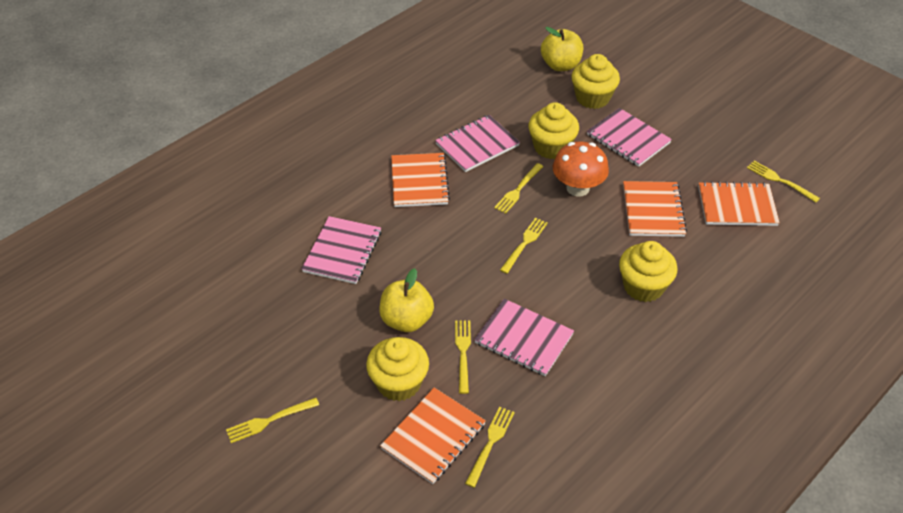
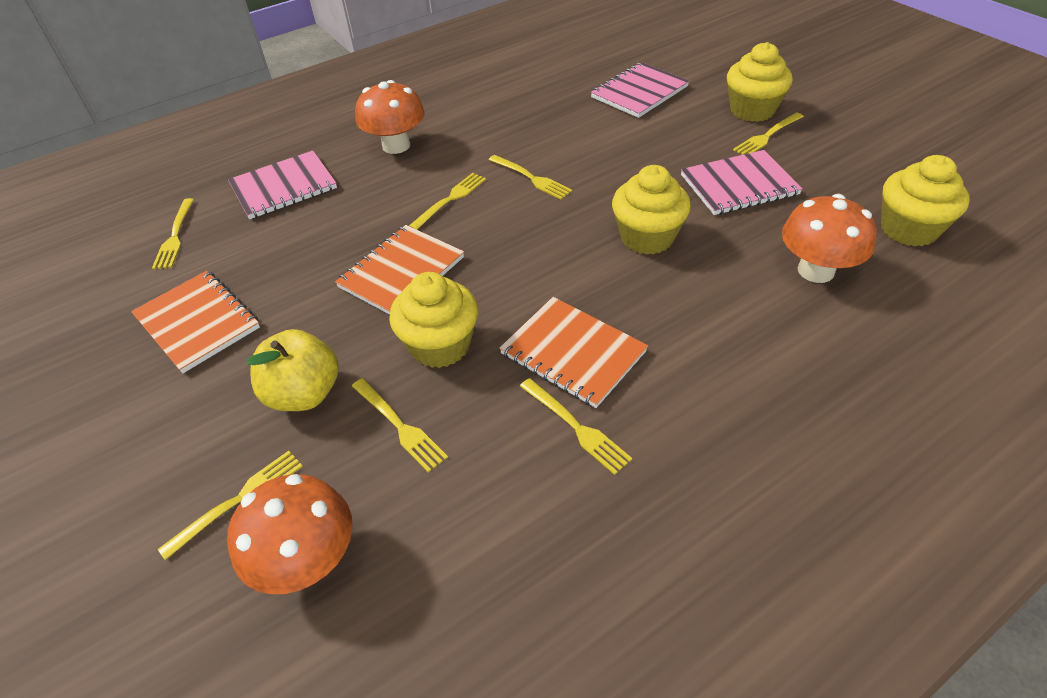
orange mushroom: 1 -> 3
orange notebook: 4 -> 3
pink notebook: 4 -> 3
yellow apple: 2 -> 1
yellow fork: 6 -> 7

